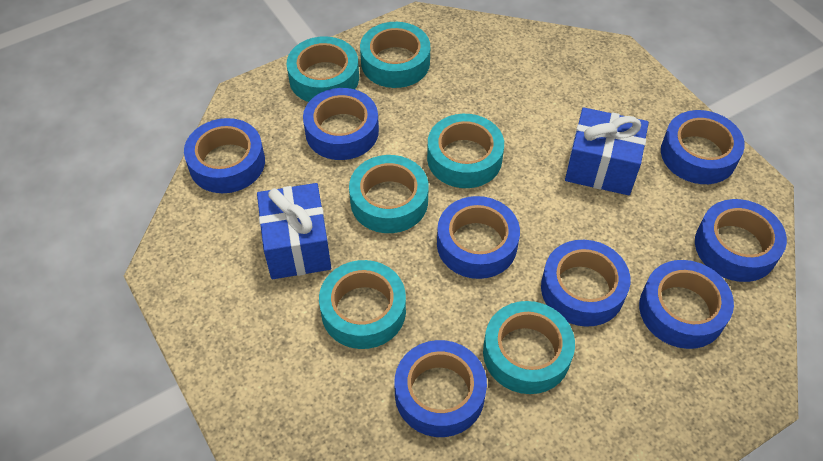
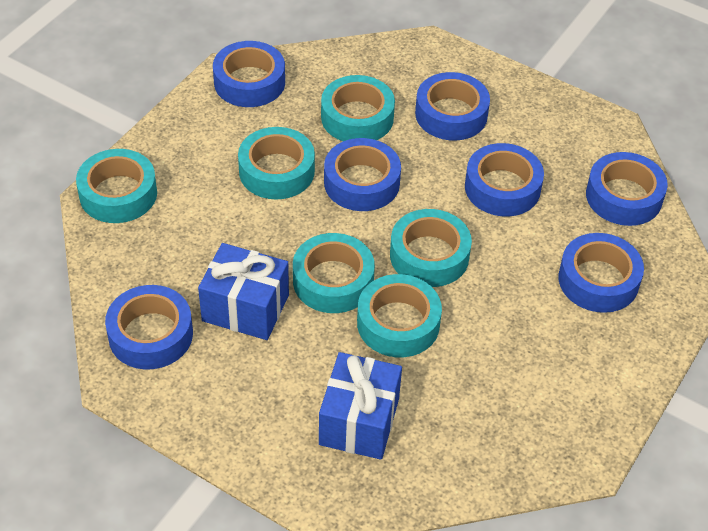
blue tape: 8 -> 7

